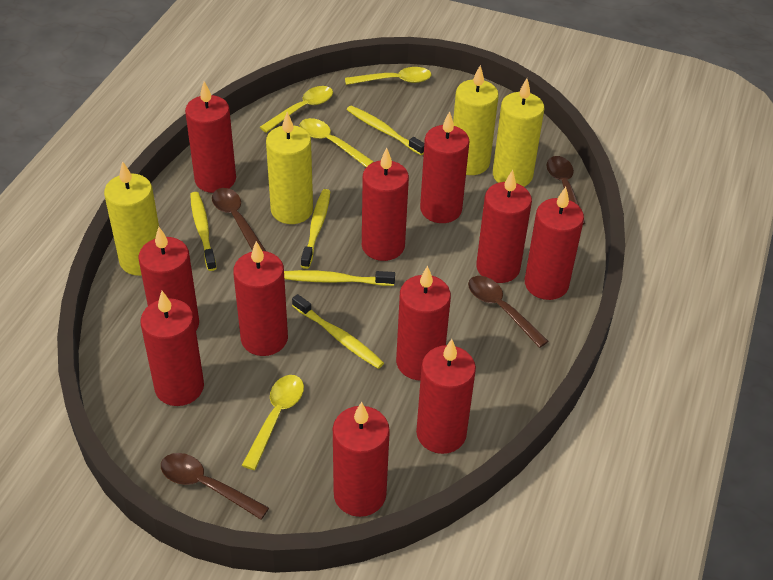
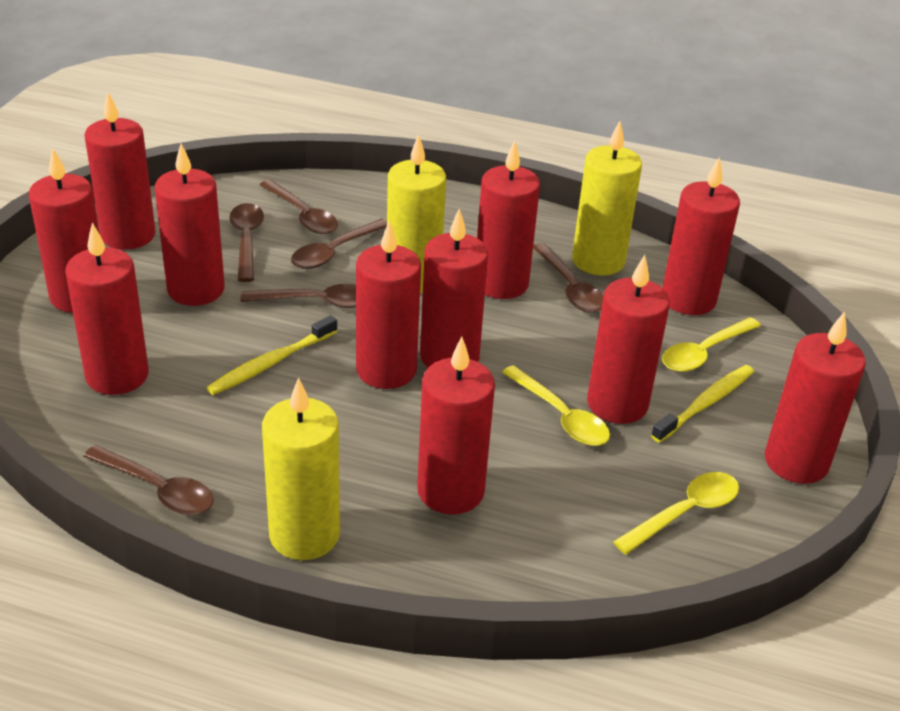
brown spoon: 4 -> 6
yellow candle: 4 -> 3
yellow spoon: 4 -> 3
yellow toothbrush: 5 -> 2

